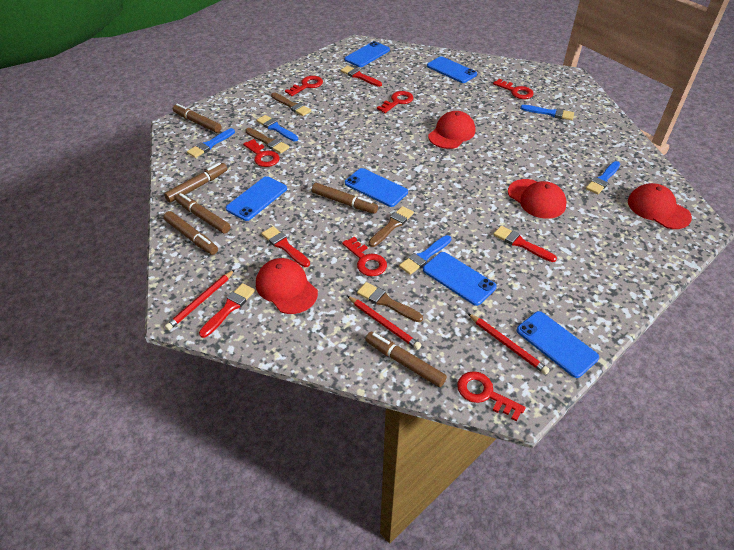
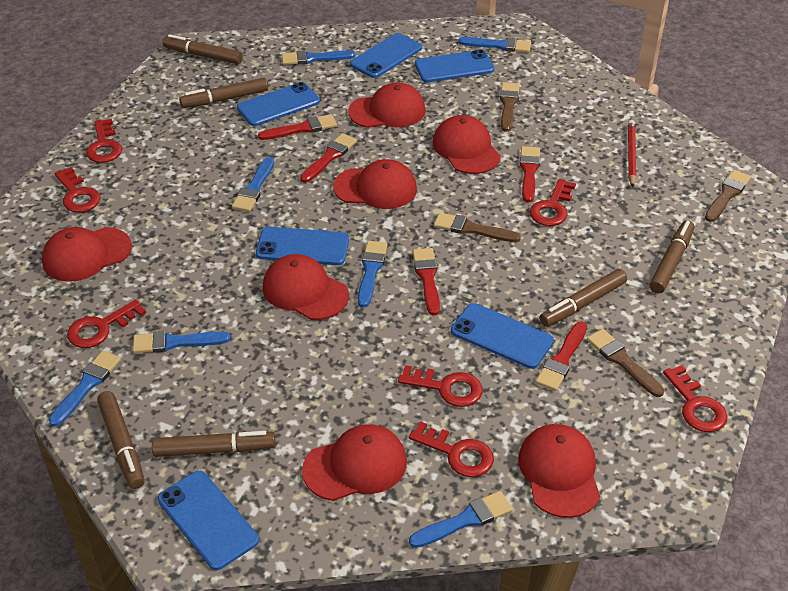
blue brush: 5 -> 7
red brush: 4 -> 5
red cap: 4 -> 7
red key: 6 -> 7
red pencil: 3 -> 1

